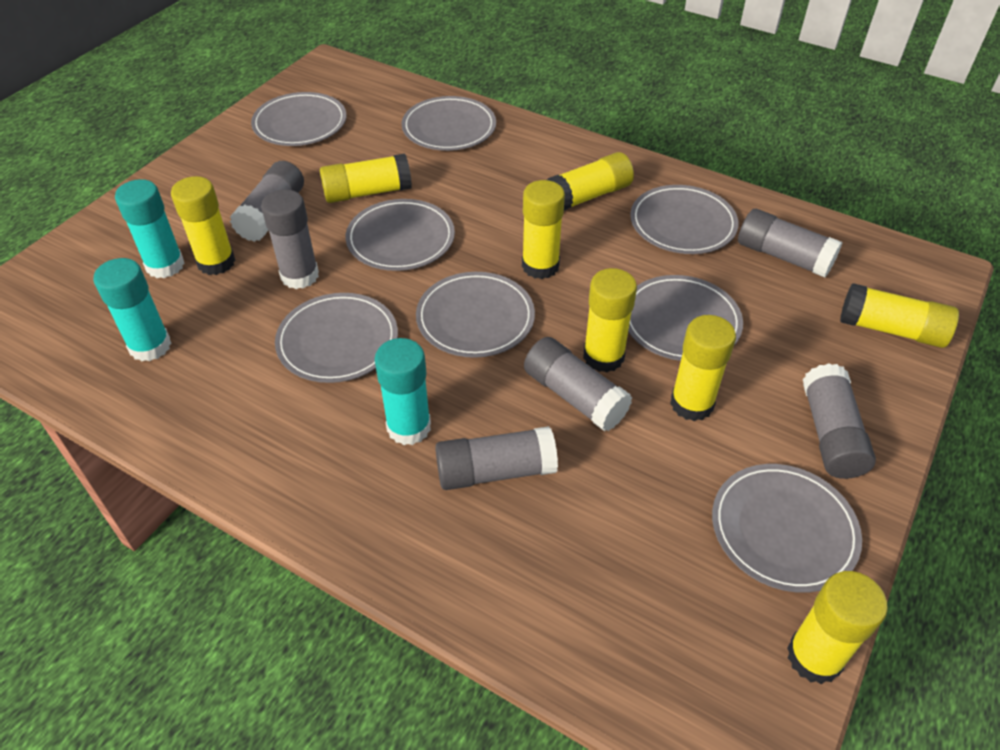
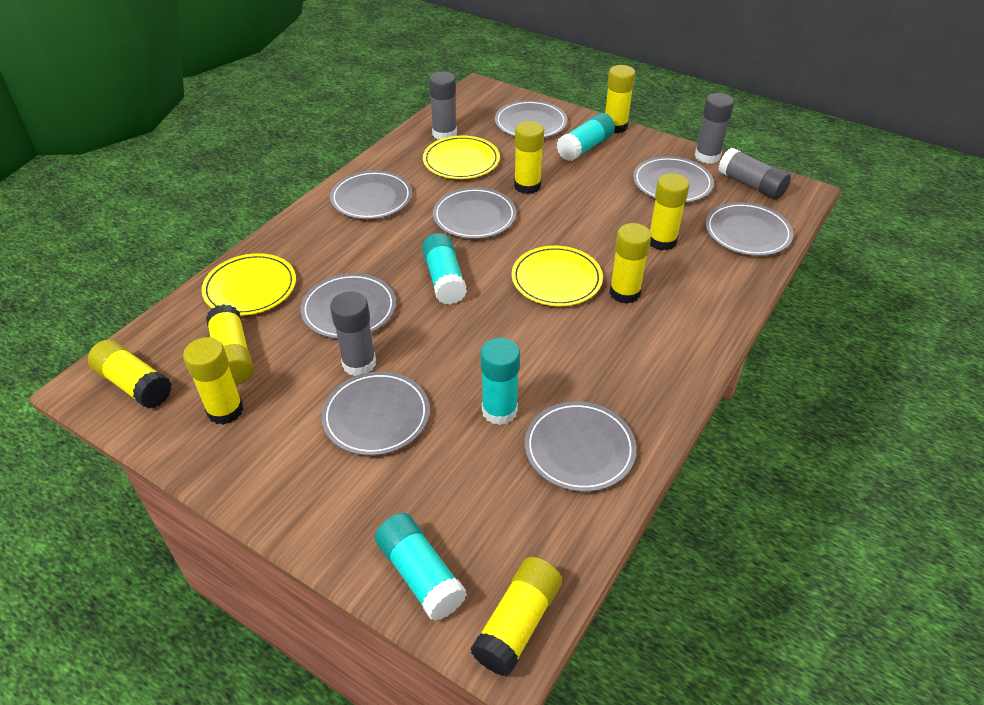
grey glue stick: 6 -> 4
turquoise glue stick: 3 -> 4
yellow plate: 0 -> 3

